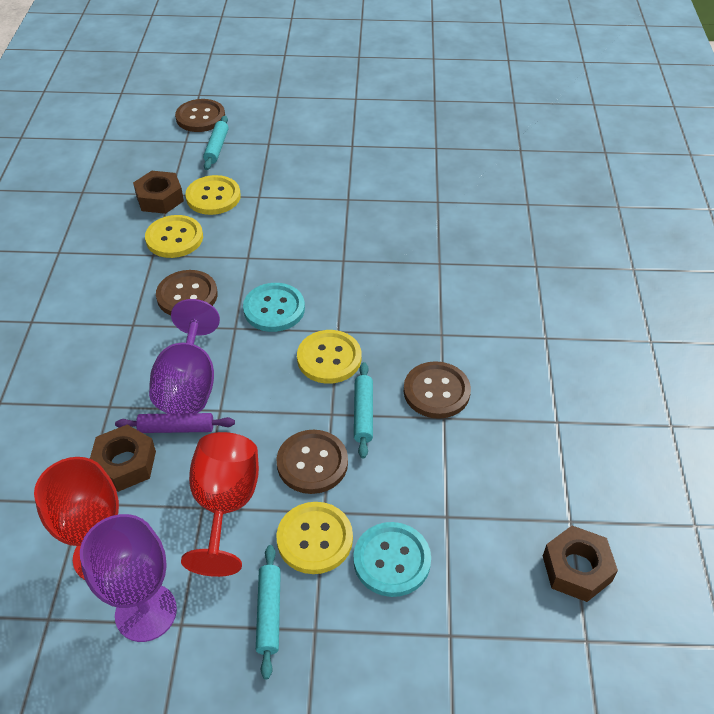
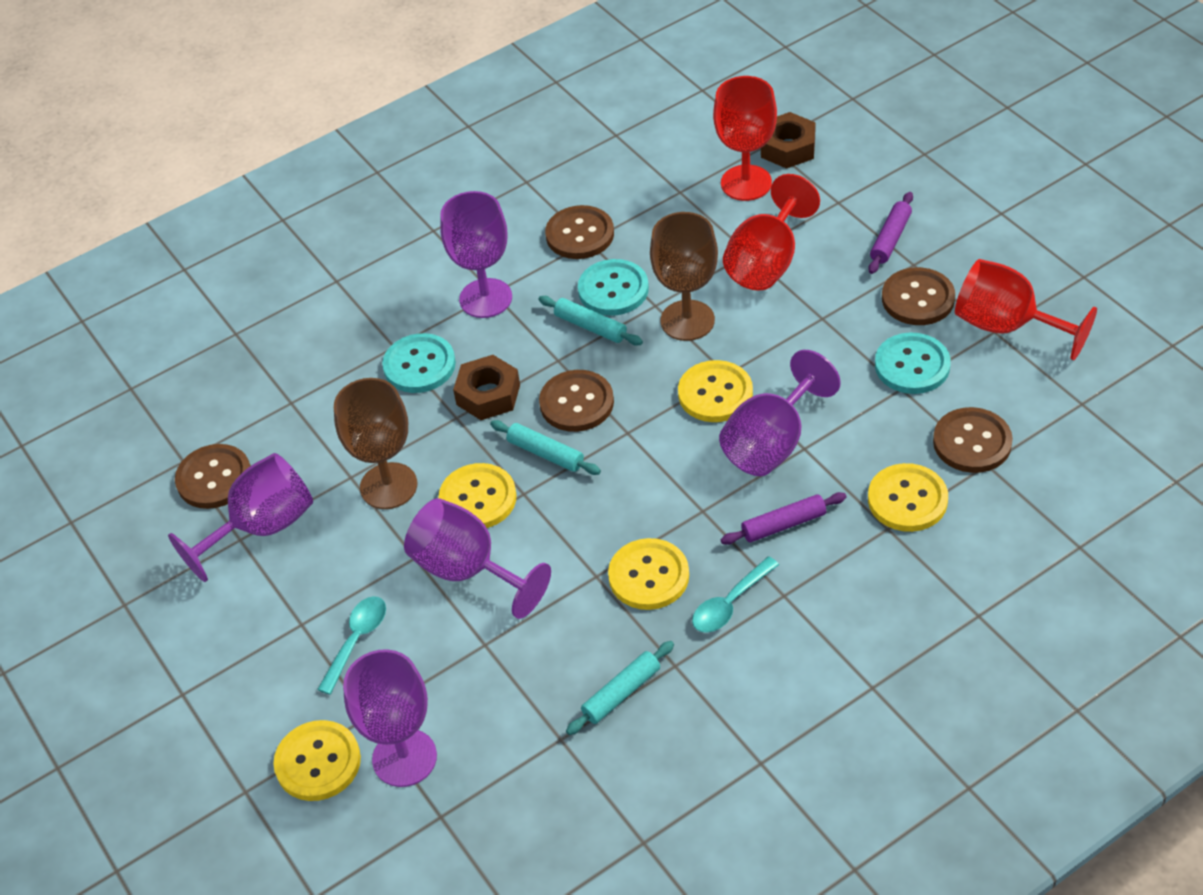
brown button: 4 -> 5
brown goblet: 0 -> 2
brown nut: 3 -> 2
purple goblet: 2 -> 5
purple rolling pin: 1 -> 2
red goblet: 2 -> 3
turquoise button: 2 -> 3
turquoise spoon: 0 -> 2
yellow button: 4 -> 5

